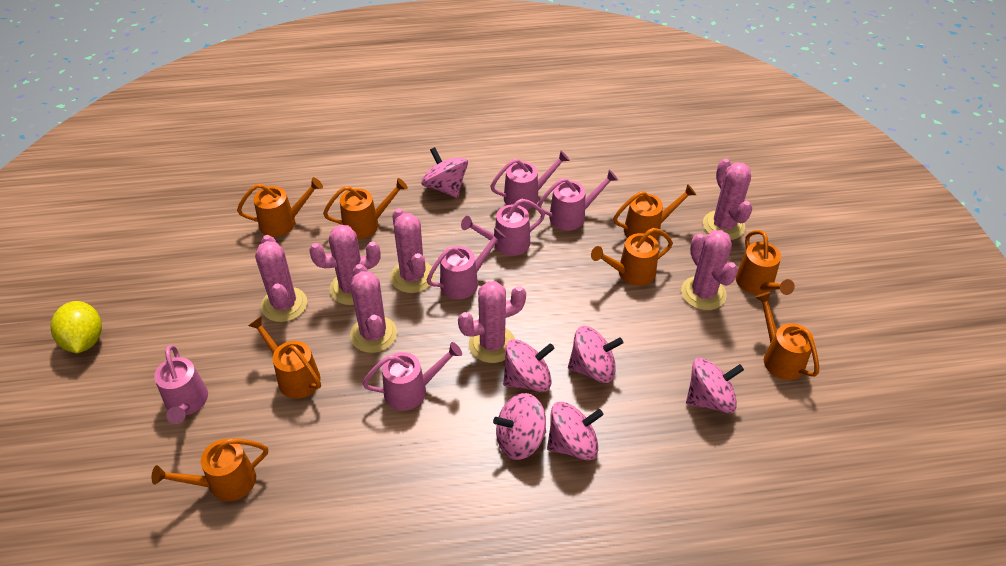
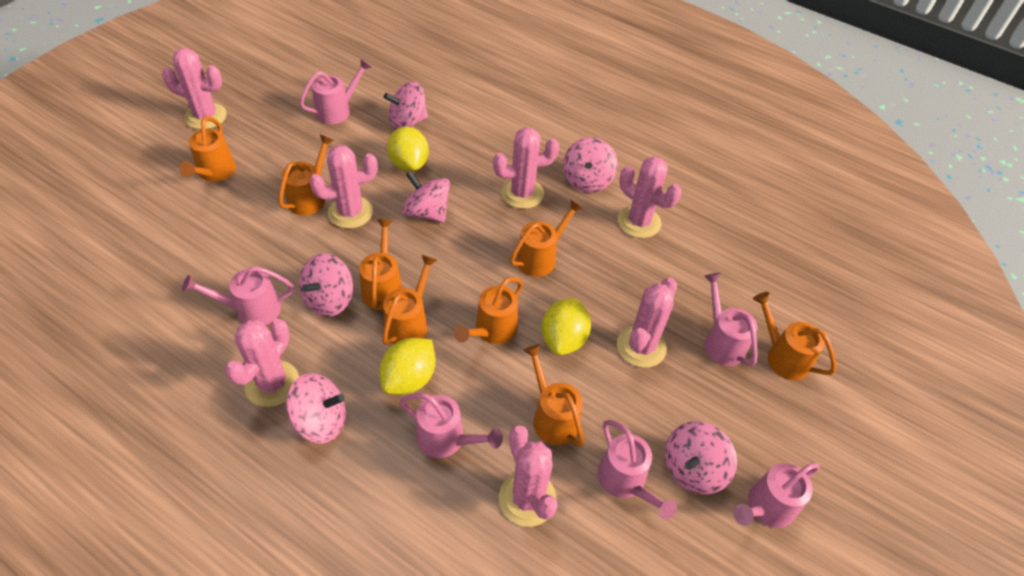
yellow lemon: 1 -> 3

